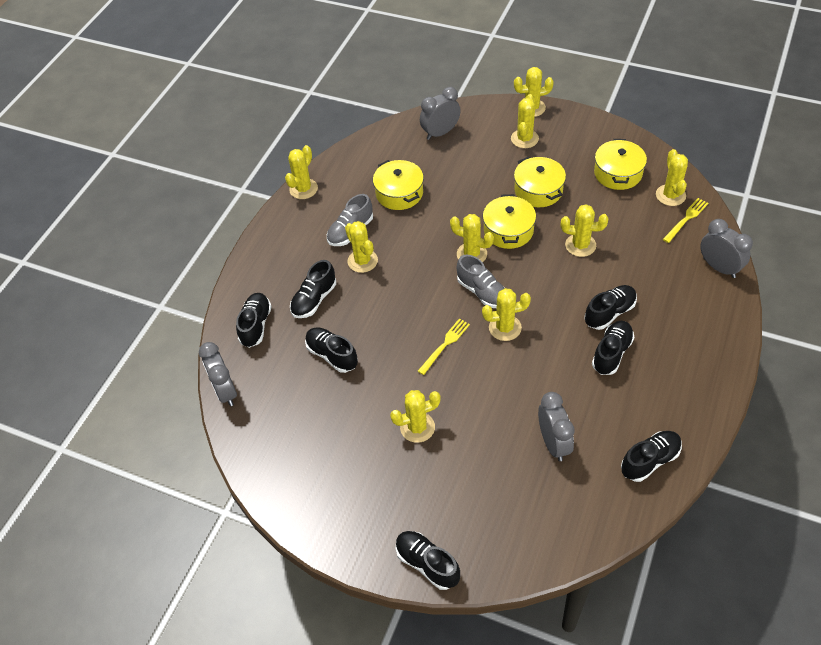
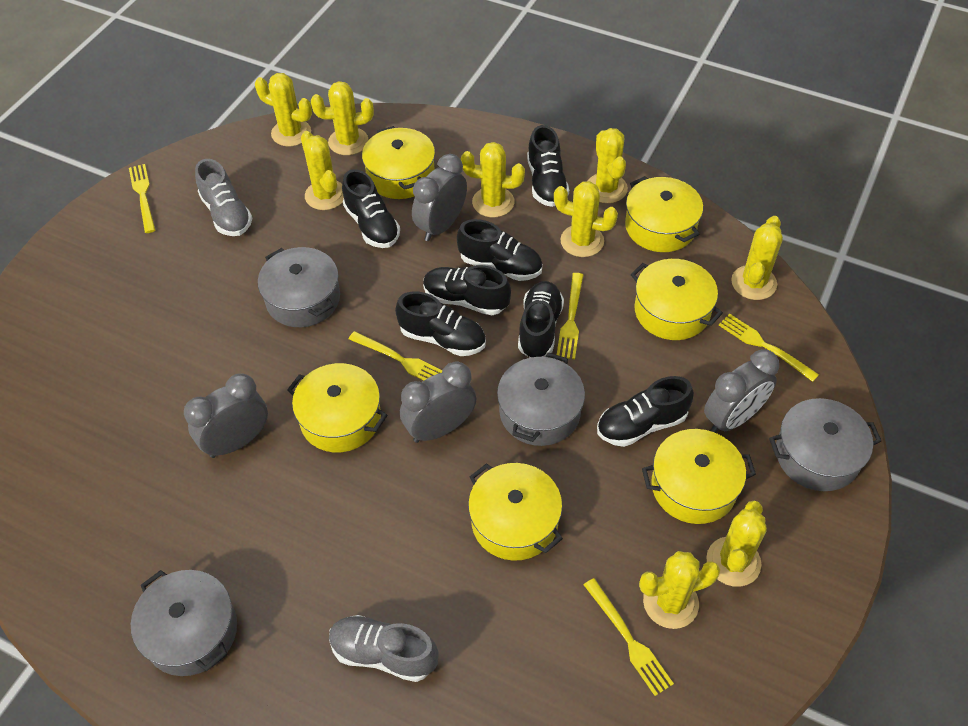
grey pot: 0 -> 4
yellow fork: 2 -> 5
yellow pot: 4 -> 6

